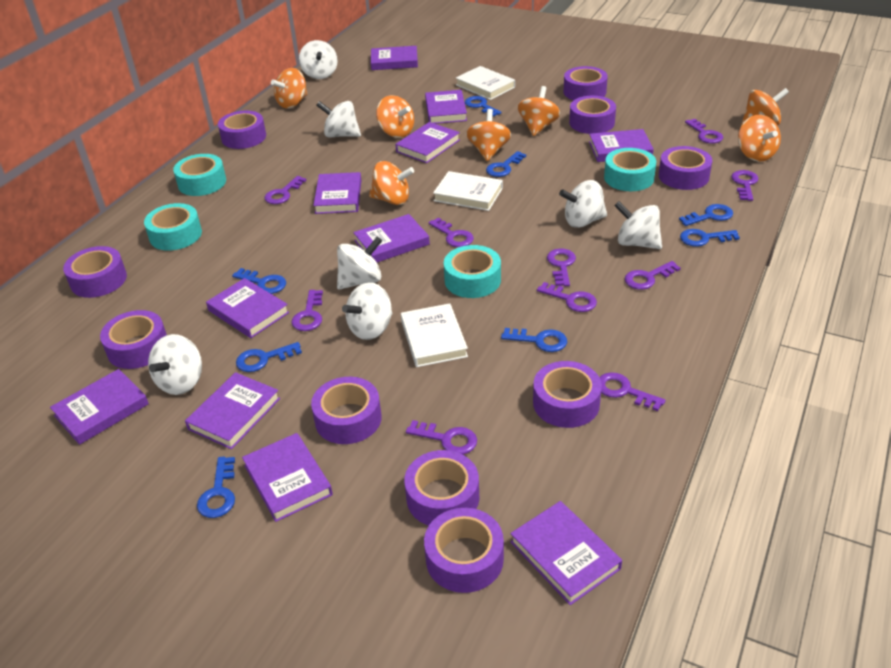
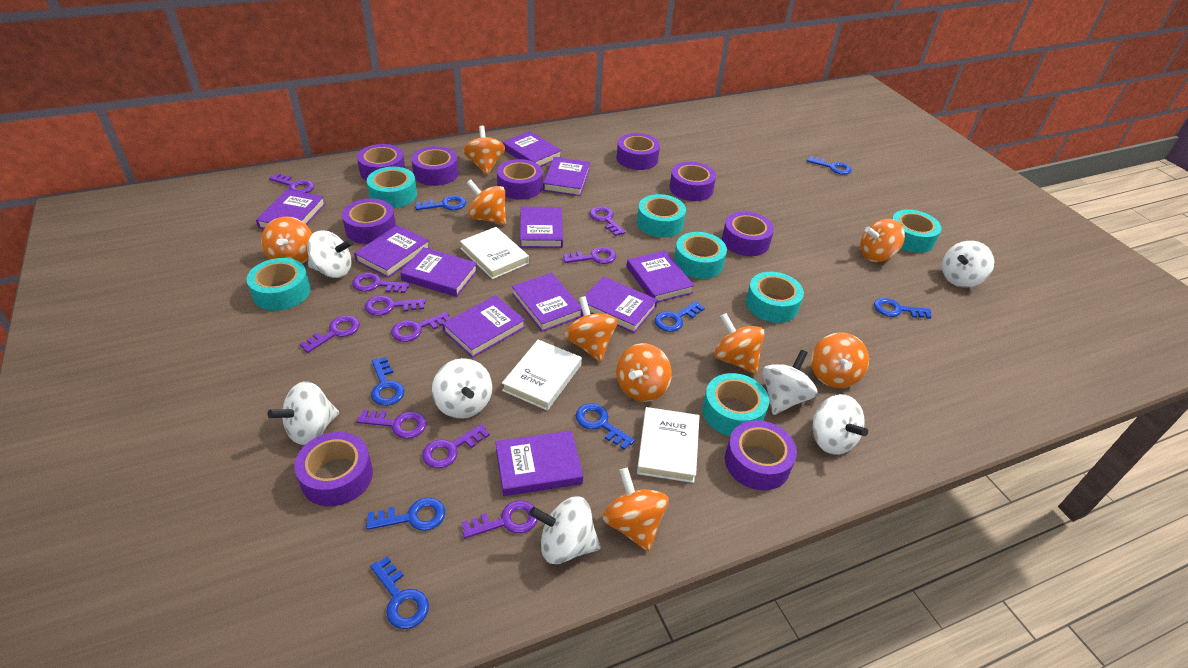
orange spinning top: 7 -> 9
purple tape: 10 -> 9
turquoise tape: 4 -> 7

